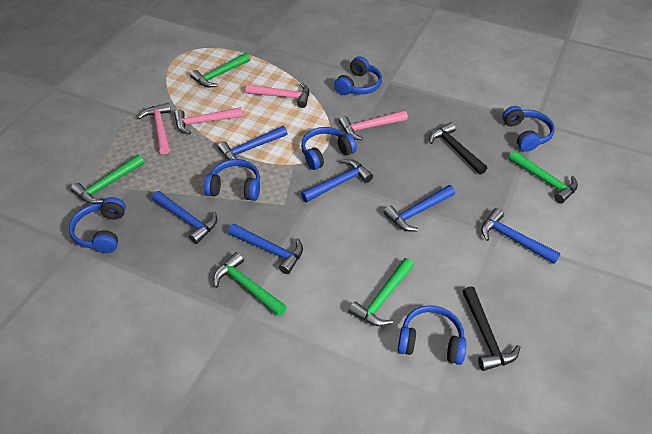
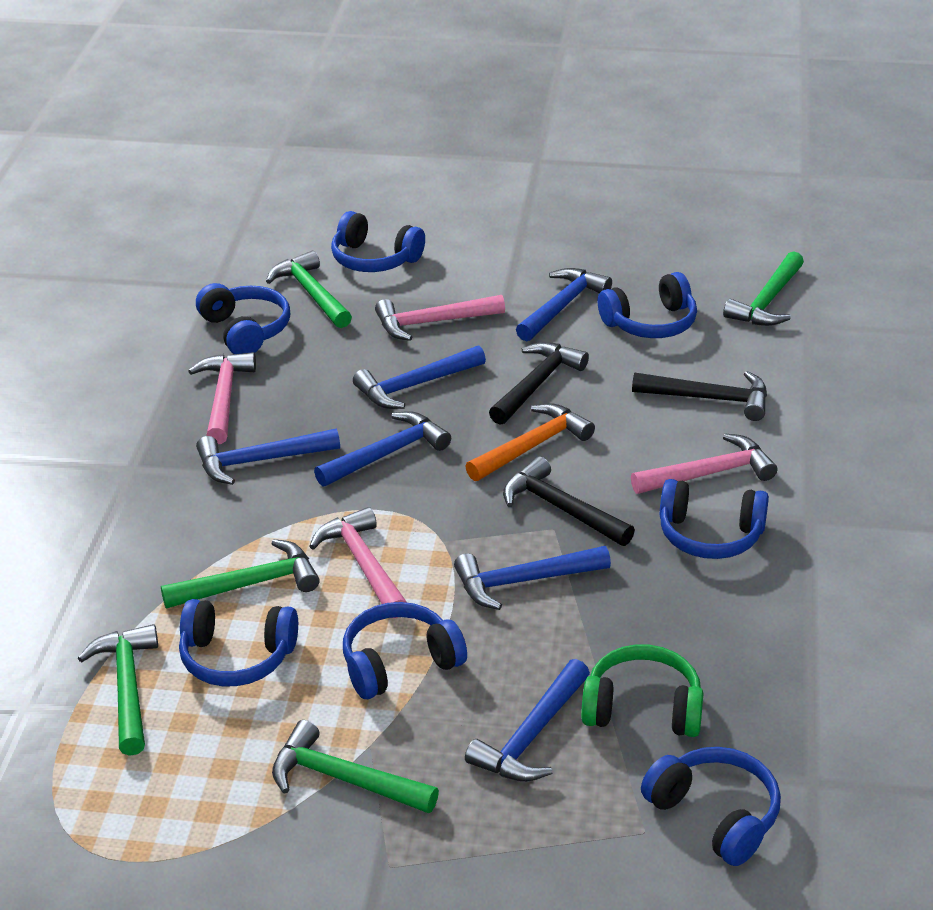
black hammer: 2 -> 3
blue headphones: 6 -> 7
green headphones: 0 -> 1
orange hammer: 0 -> 1

